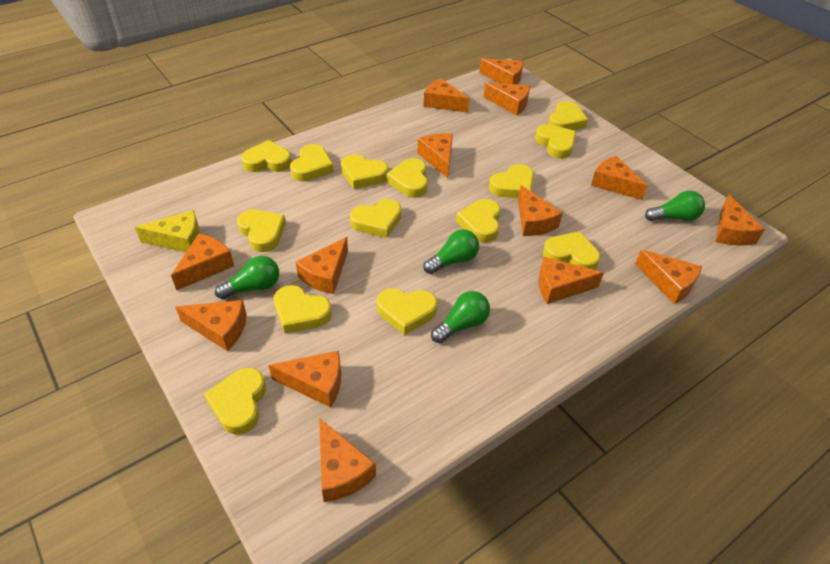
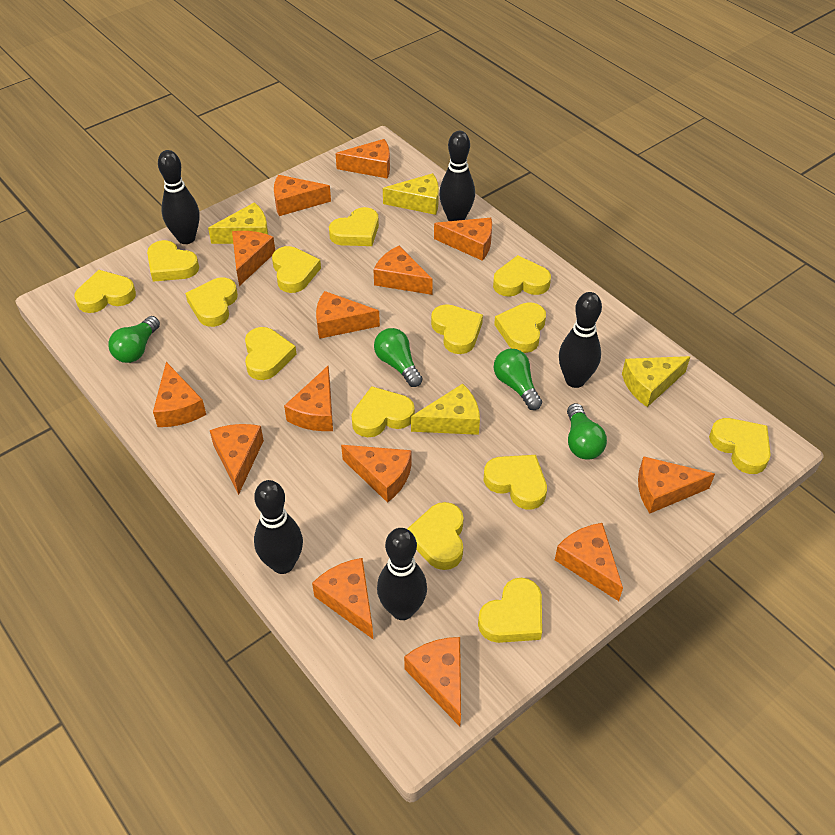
black bowling pin: 0 -> 5
yellow cheese: 1 -> 4

